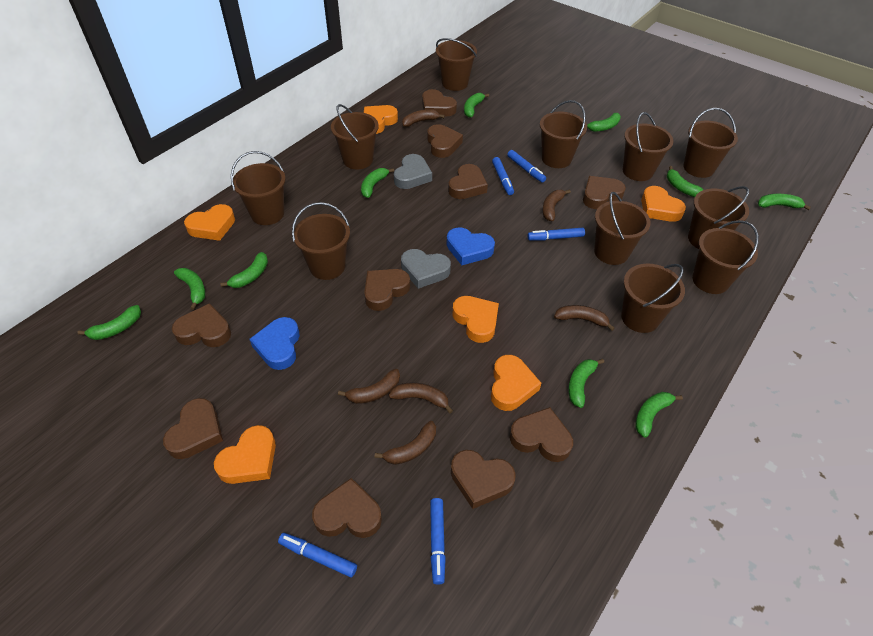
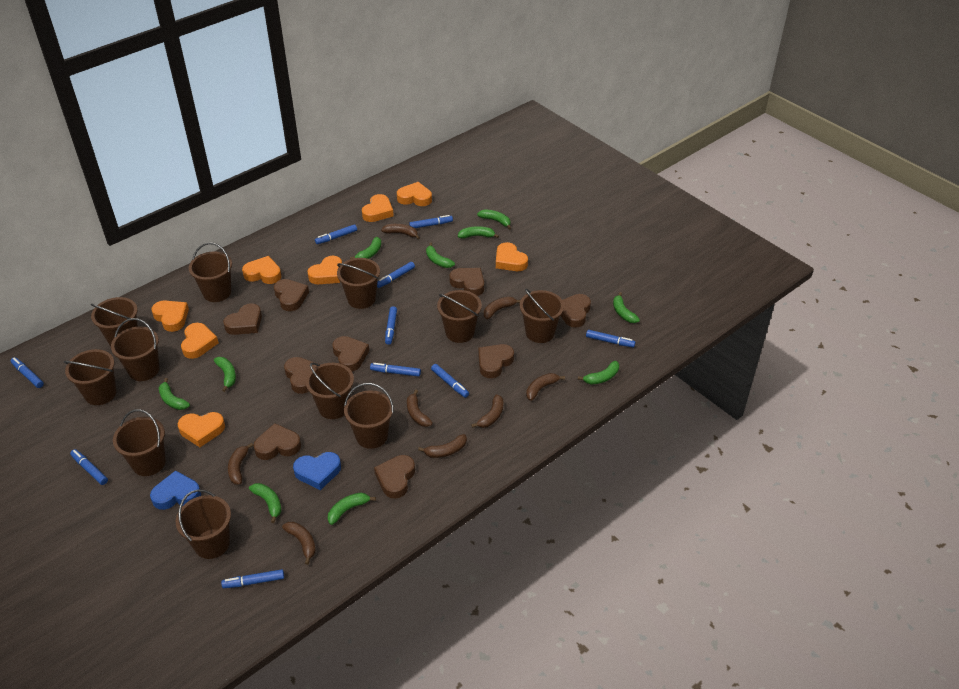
blue marker: 5 -> 10
brown banana: 6 -> 8
brown heart: 10 -> 9
grey heart: 2 -> 0
orange heart: 6 -> 8

